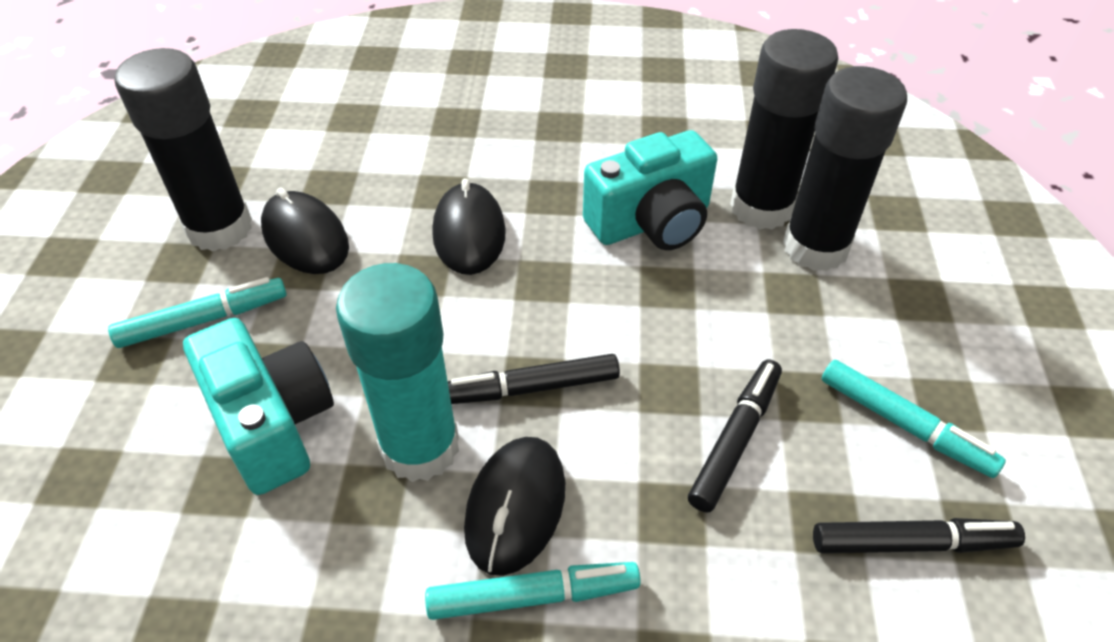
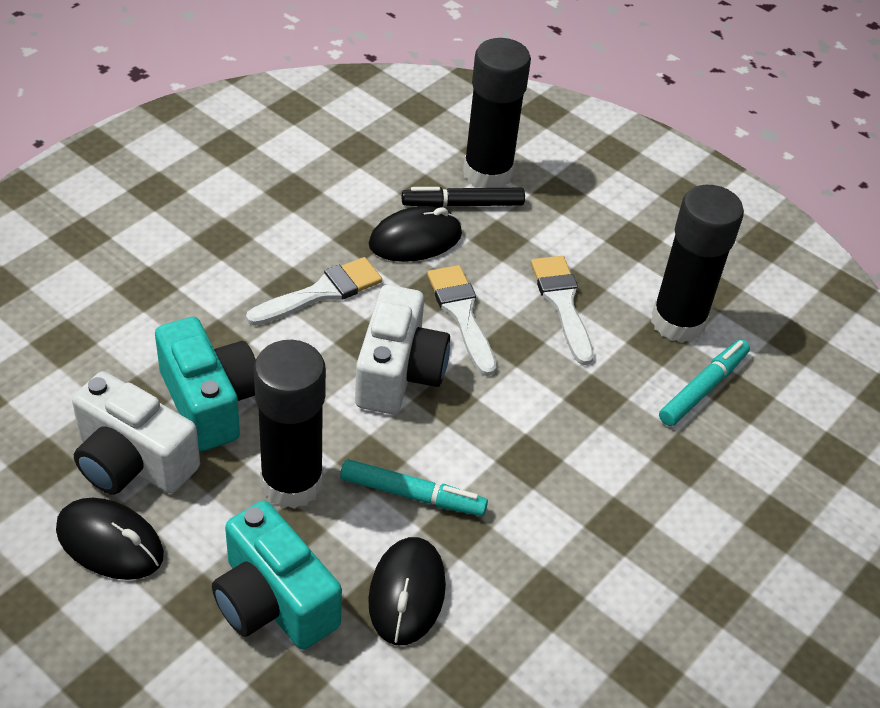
black marker: 3 -> 1
turquoise glue stick: 1 -> 0
turquoise marker: 3 -> 2
white brush: 0 -> 3
white camera: 0 -> 2

